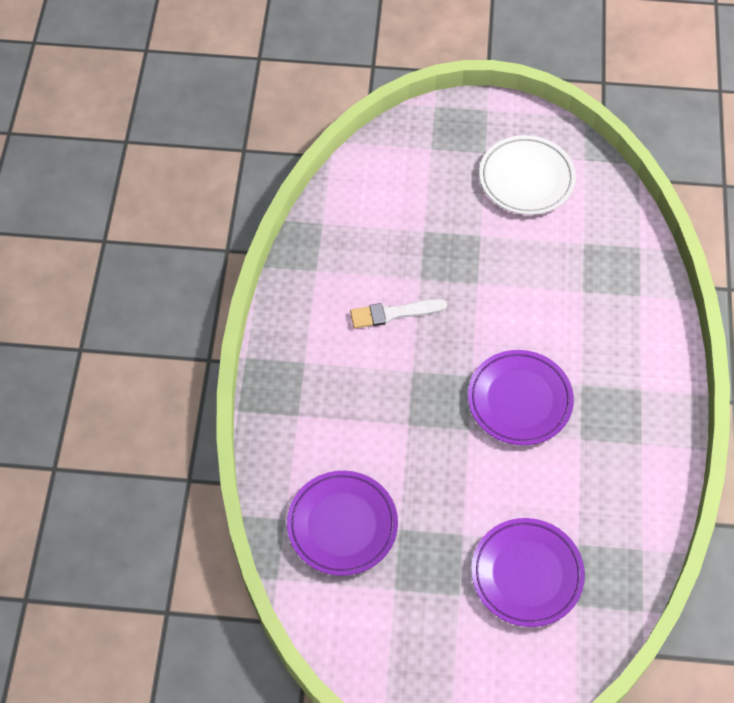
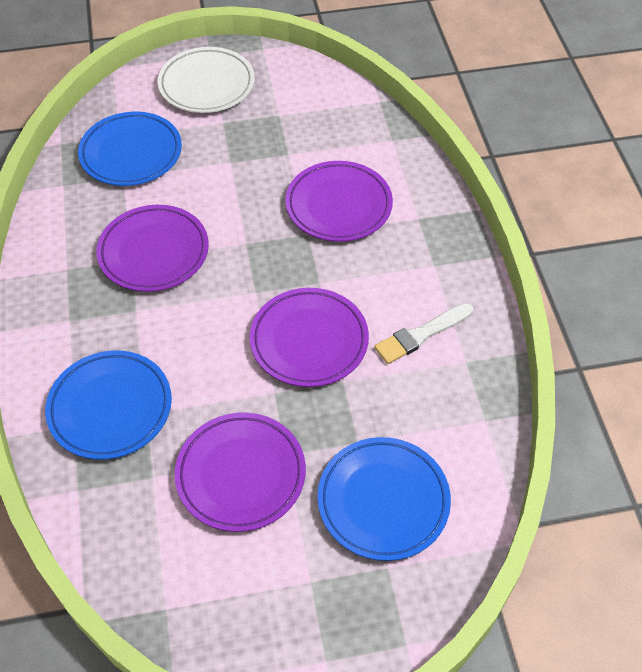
blue plate: 0 -> 3
purple plate: 3 -> 4

